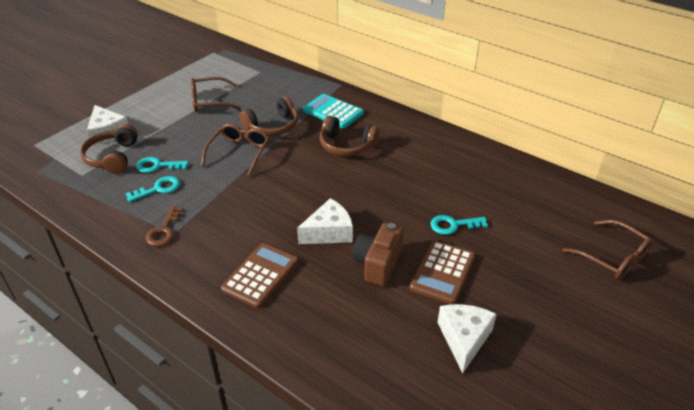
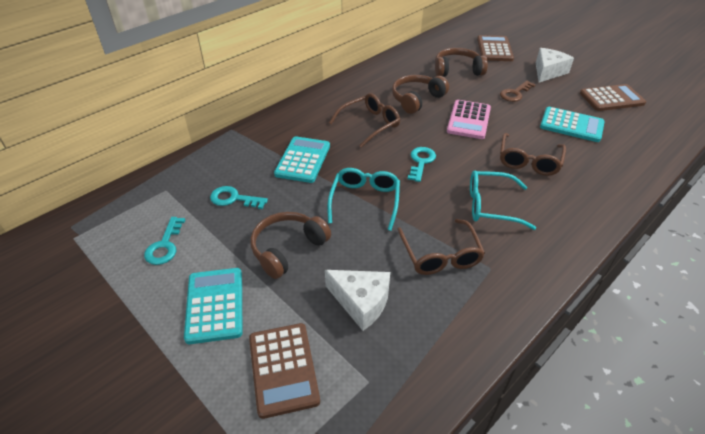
brown calculator: 2 -> 3
brown camera: 1 -> 0
pink calculator: 0 -> 1
turquoise calculator: 1 -> 3
turquoise glasses: 0 -> 2
white cheese: 3 -> 2

